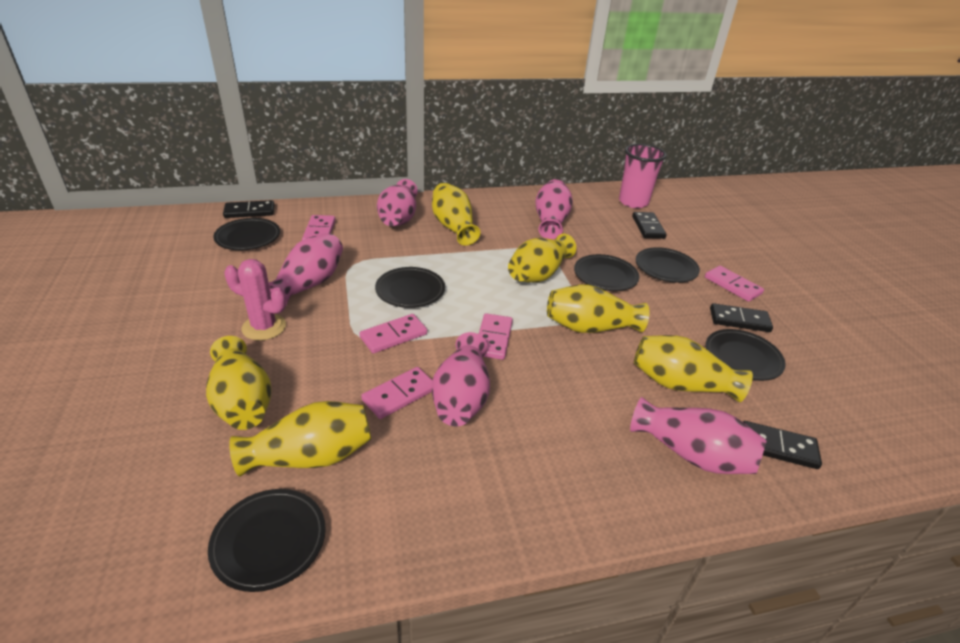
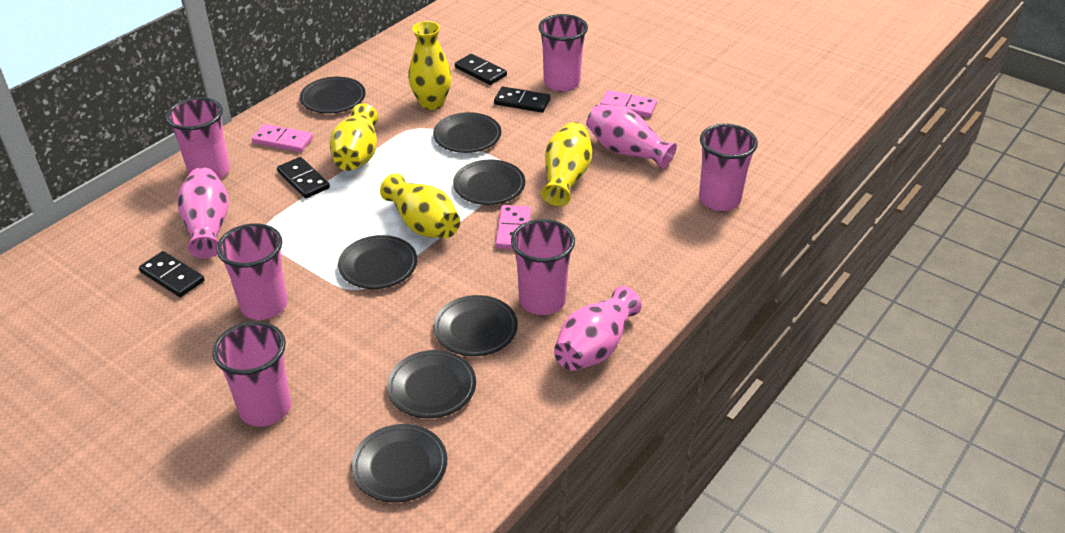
black plate: 6 -> 7
pink cactus: 1 -> 0
pink cup: 1 -> 6
pink domino: 5 -> 3
pink vase: 5 -> 3
yellow vase: 6 -> 4

